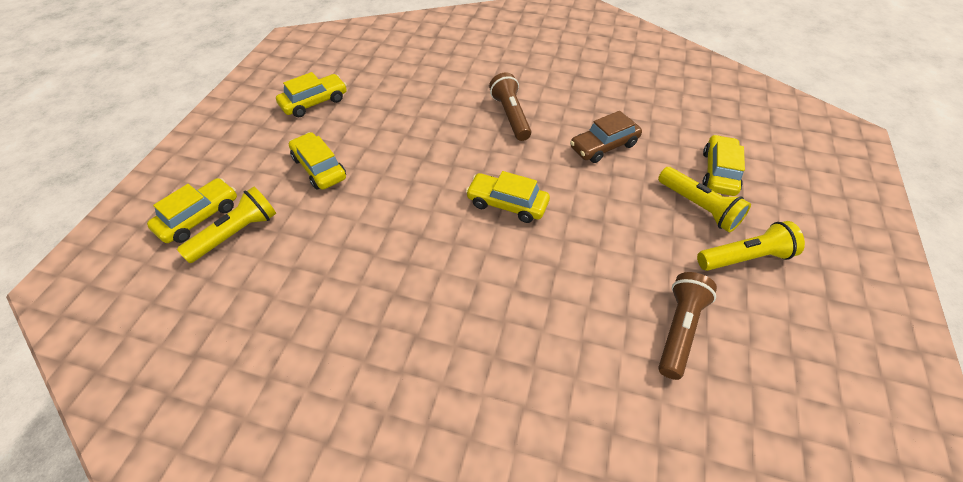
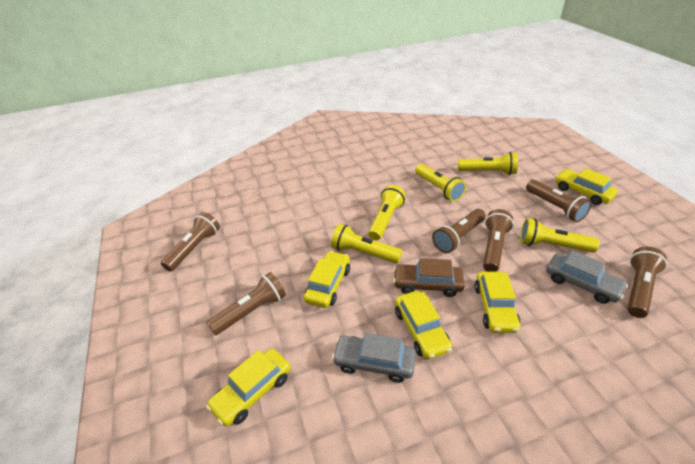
brown flashlight: 2 -> 6
grey car: 0 -> 2
yellow flashlight: 3 -> 5

